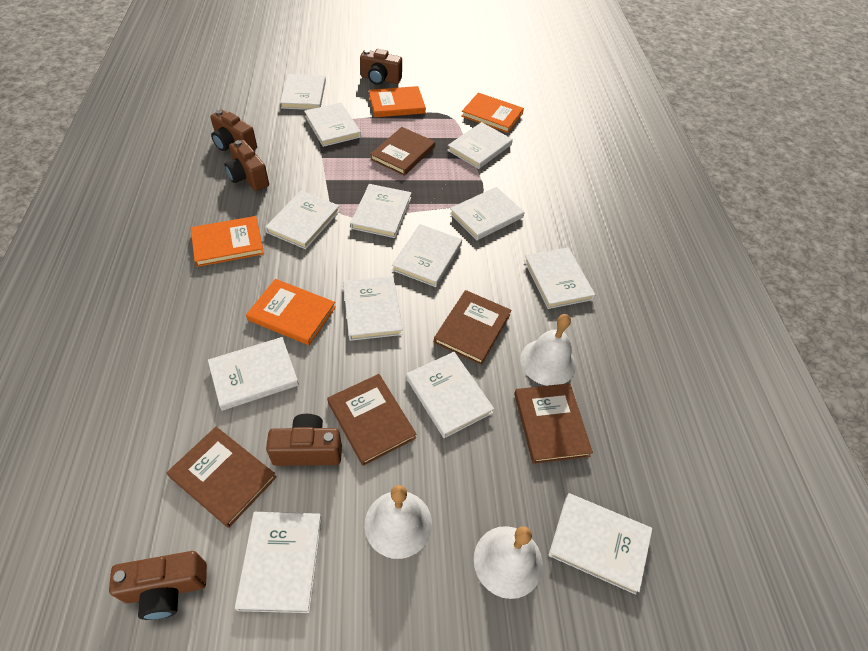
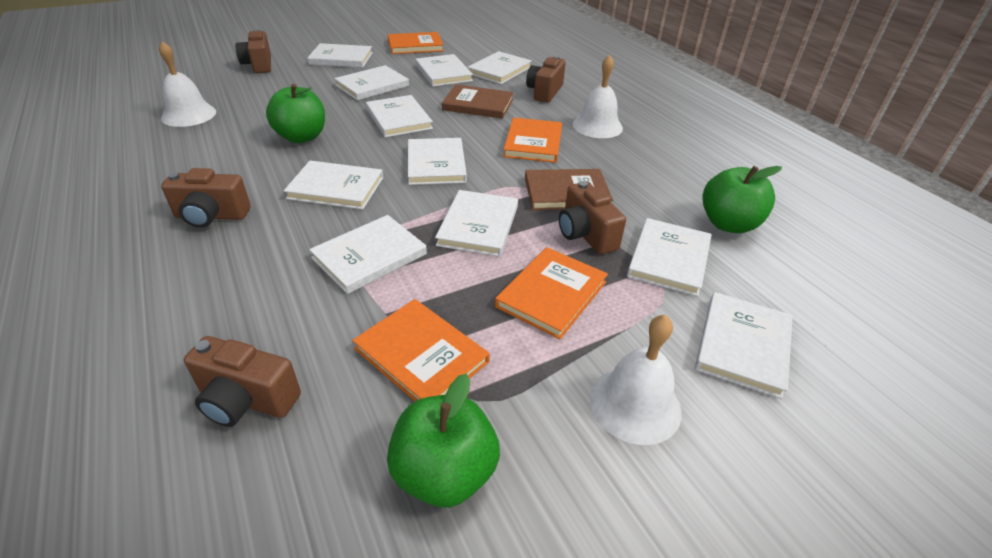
brown book: 5 -> 2
green apple: 0 -> 3
white book: 13 -> 11

